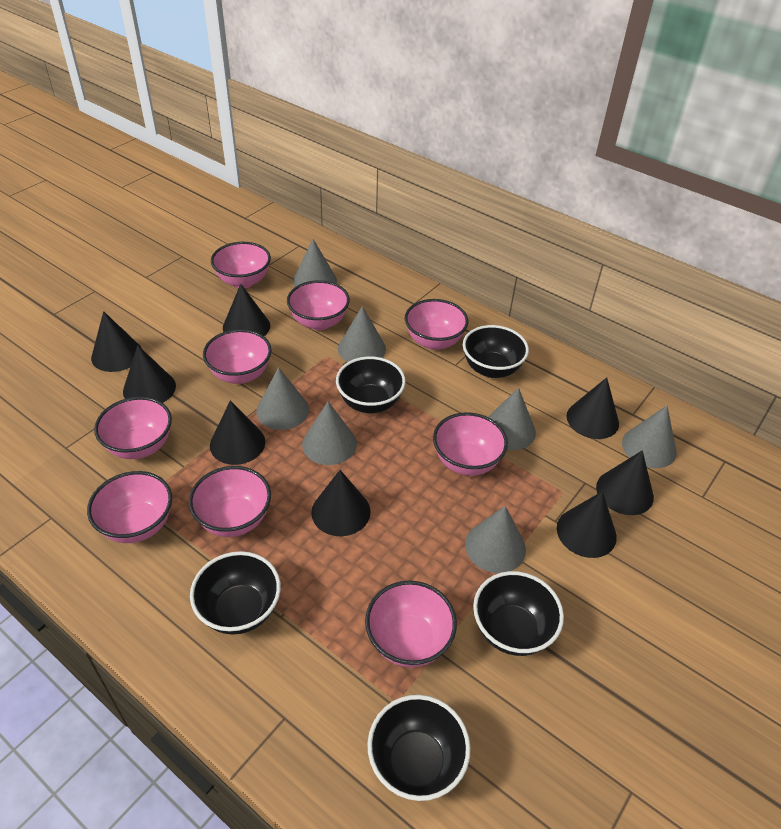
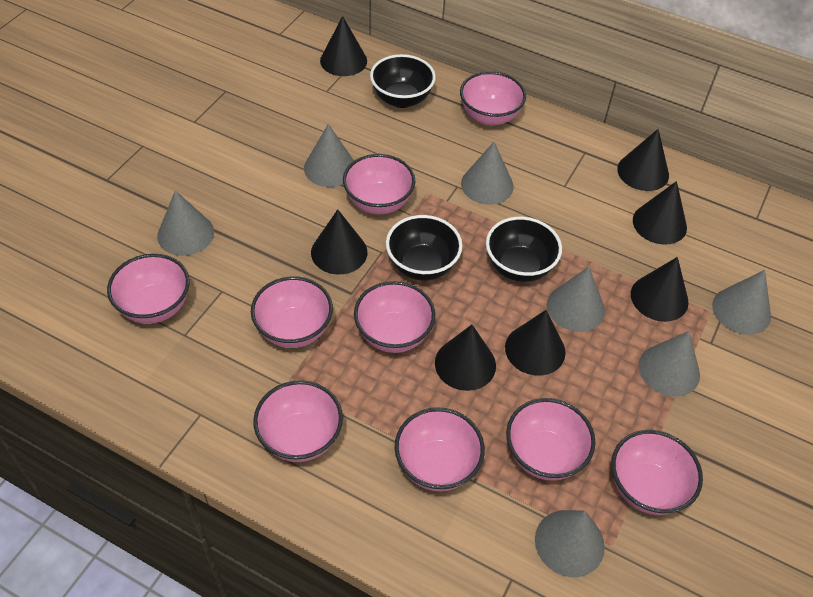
black bowl: 5 -> 3
black cone: 8 -> 7

